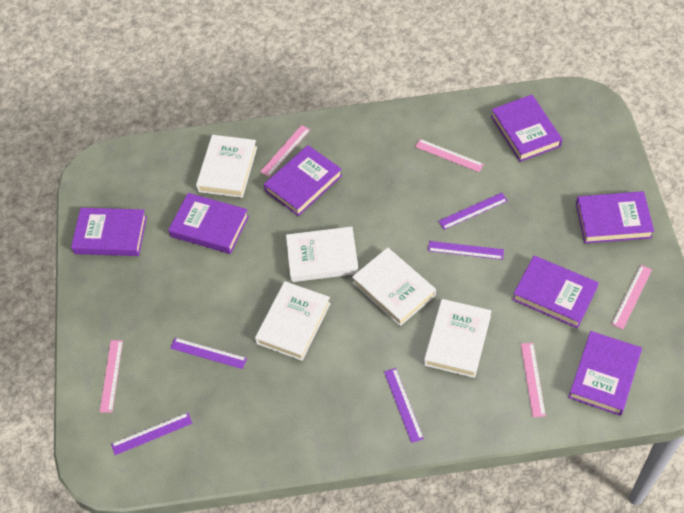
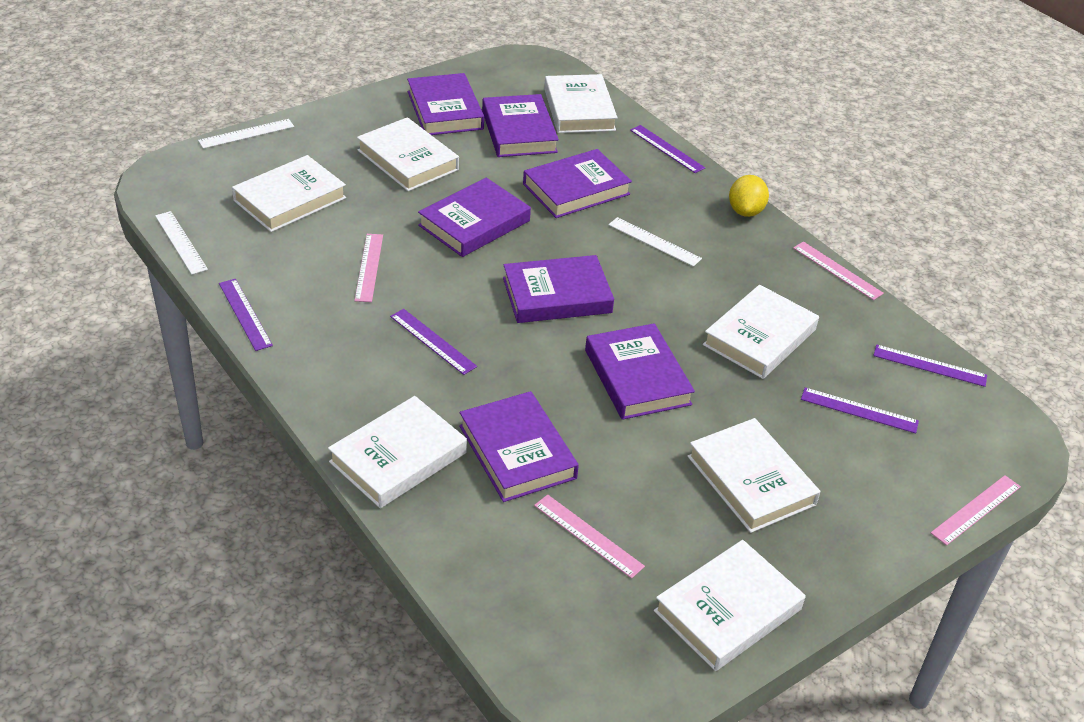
pink ruler: 5 -> 4
white book: 5 -> 7
white ruler: 0 -> 3
yellow lemon: 0 -> 1

